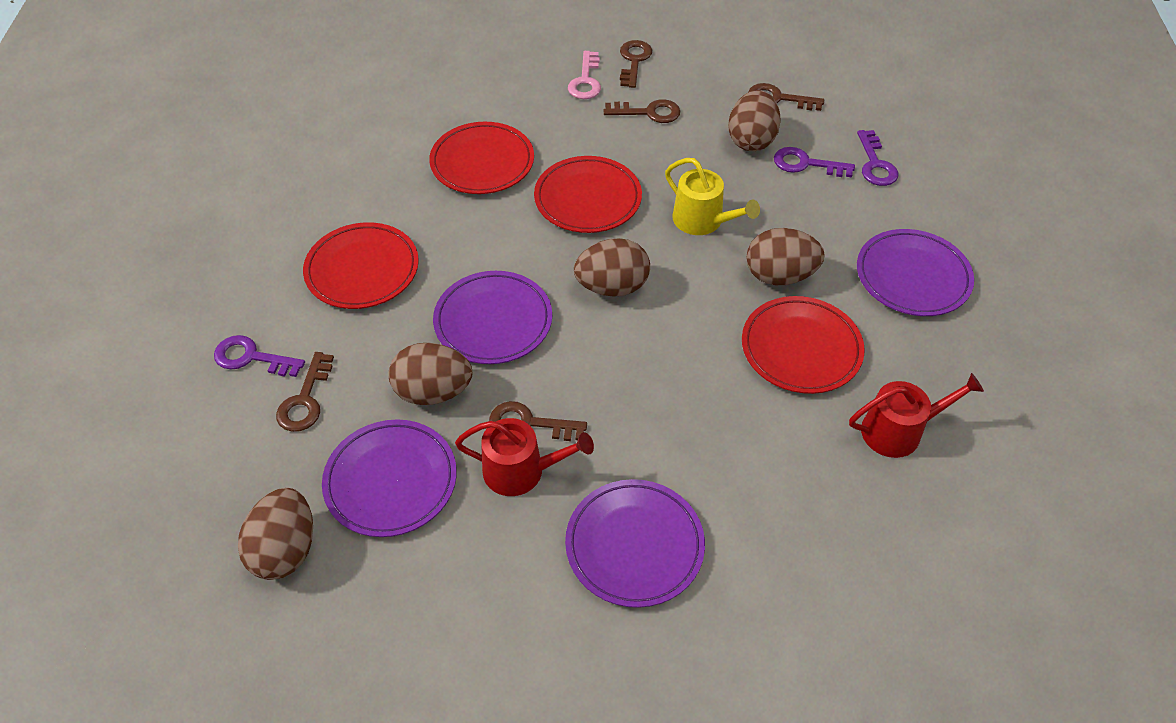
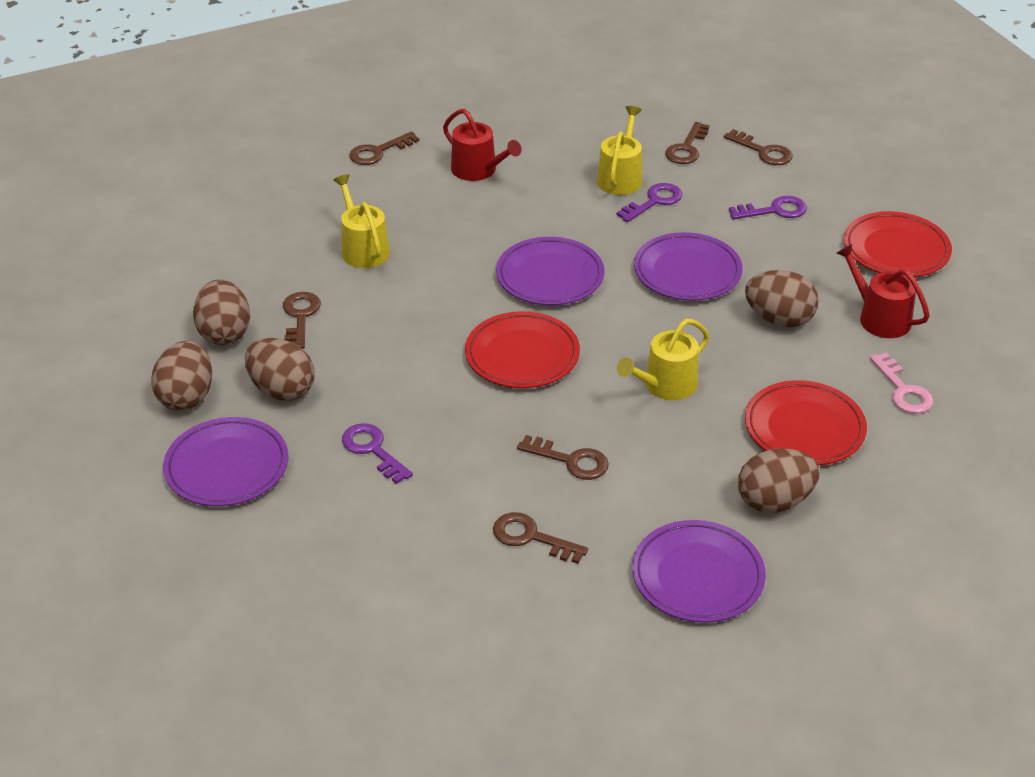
brown key: 5 -> 6
red plate: 4 -> 3
yellow watering can: 1 -> 3

